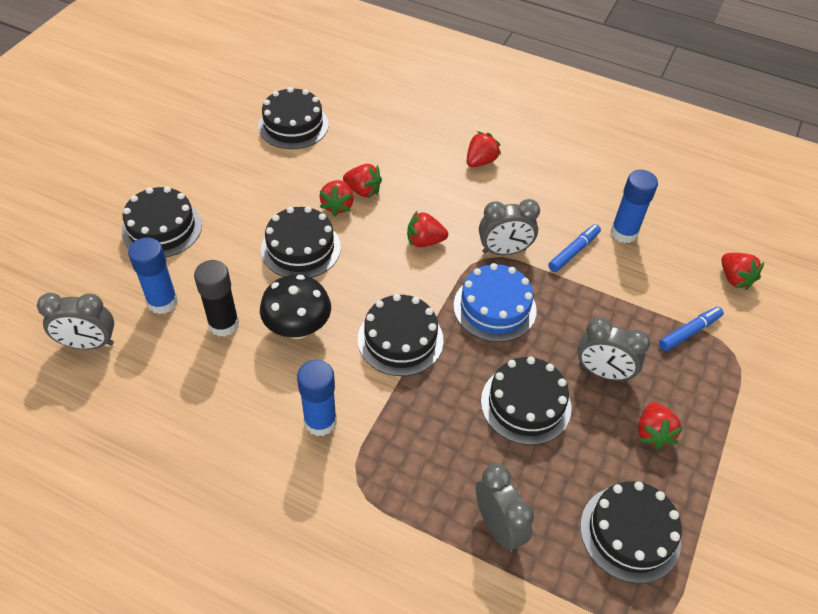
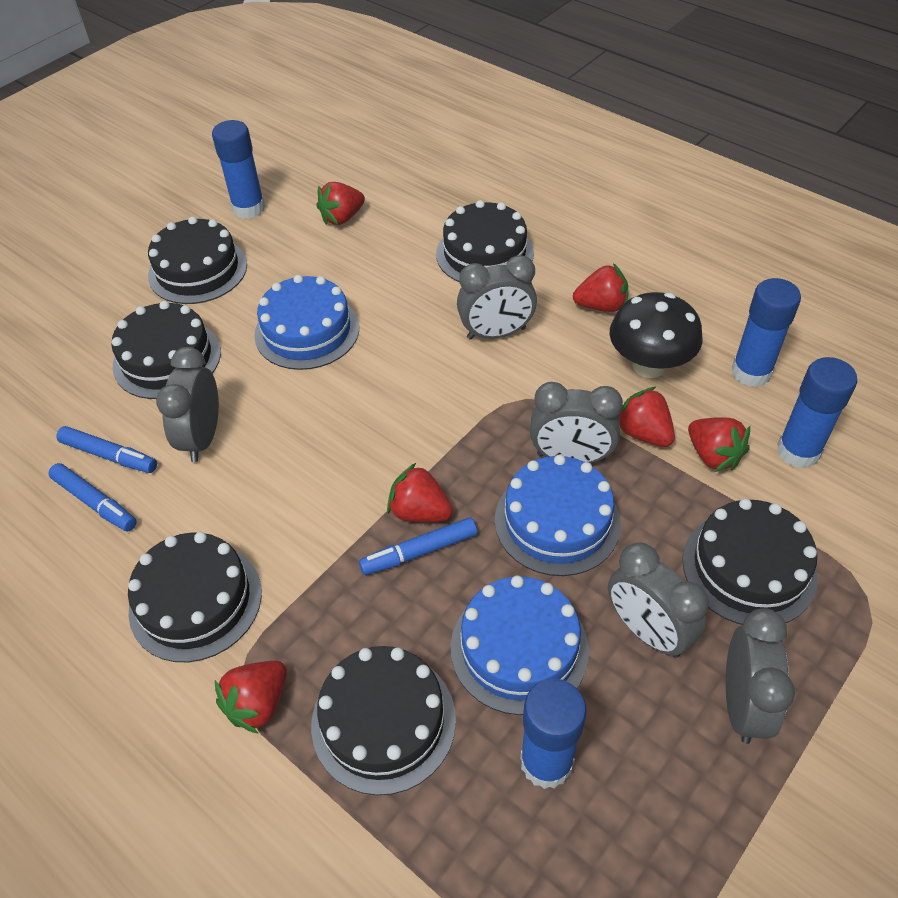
black glue stick: 1 -> 0
blue cake: 1 -> 3
blue glue stick: 3 -> 4
blue marker: 2 -> 3
grey clock: 4 -> 5

